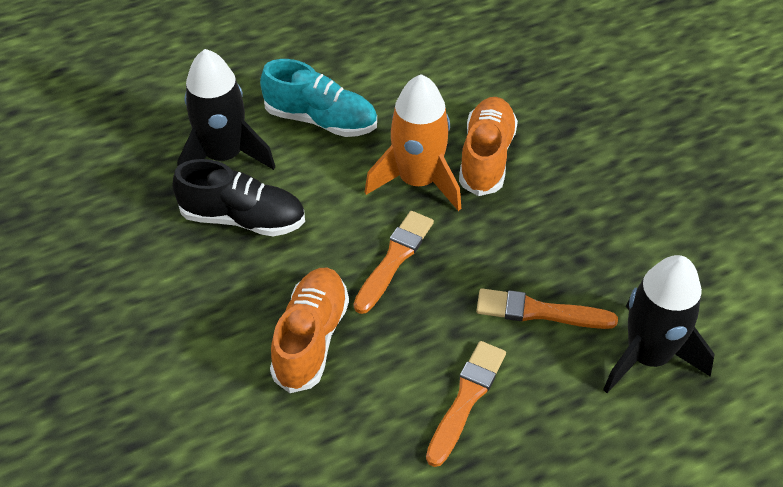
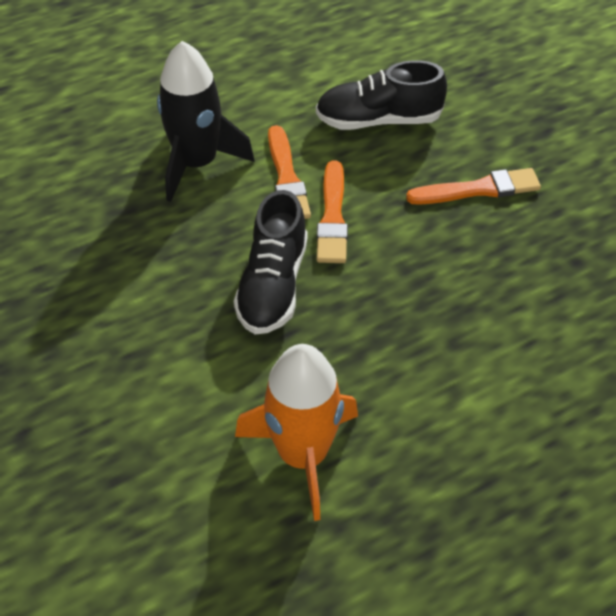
black rocket: 2 -> 1
black shoe: 1 -> 2
orange shoe: 2 -> 0
turquoise shoe: 1 -> 0

